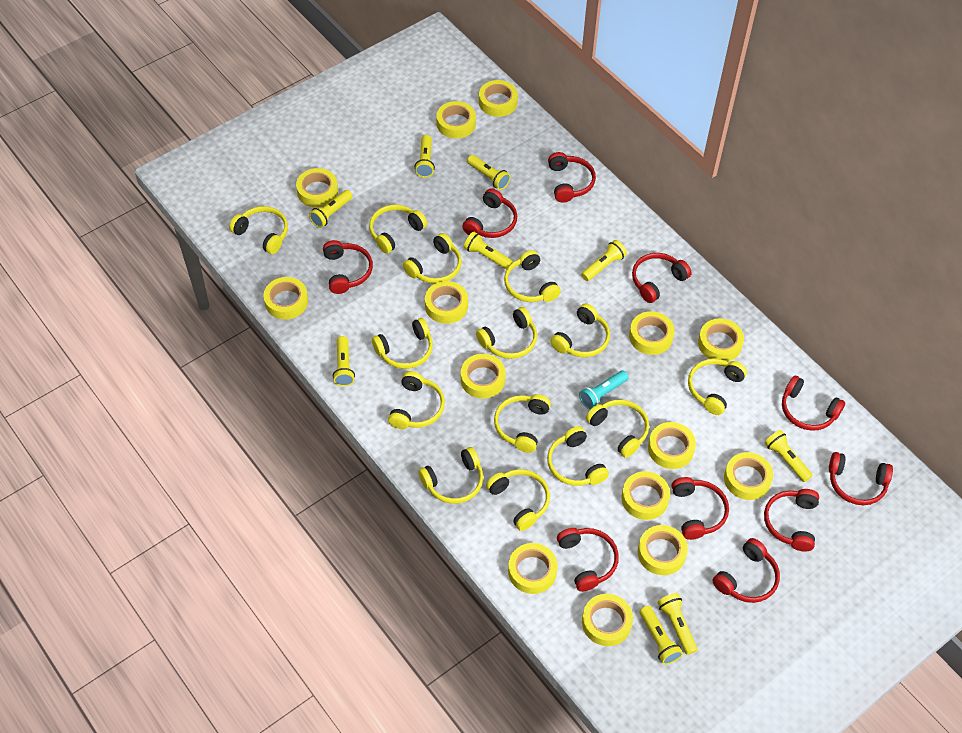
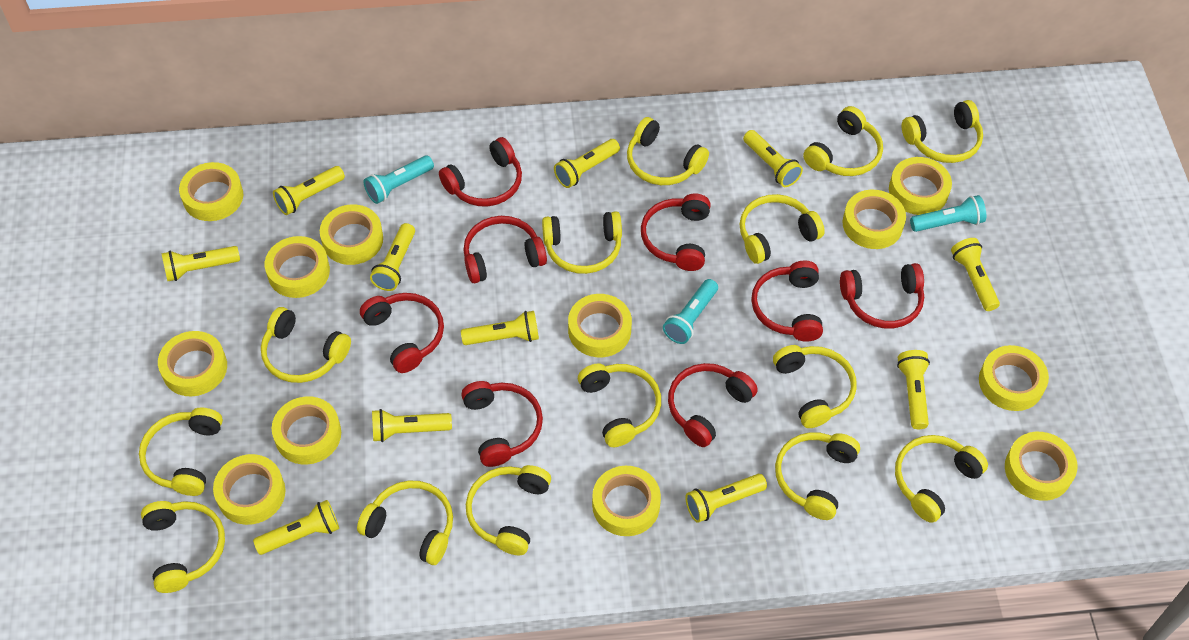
red headphones: 10 -> 8
turquoise flashlight: 1 -> 3
yellow flashlight: 9 -> 11
yellow tape: 14 -> 12

